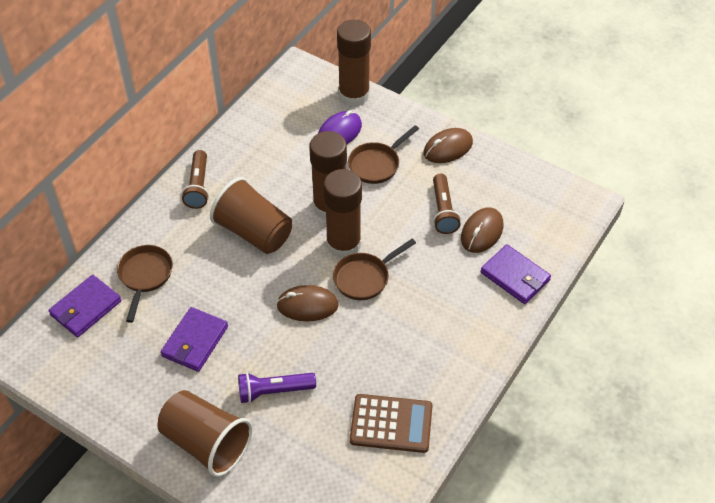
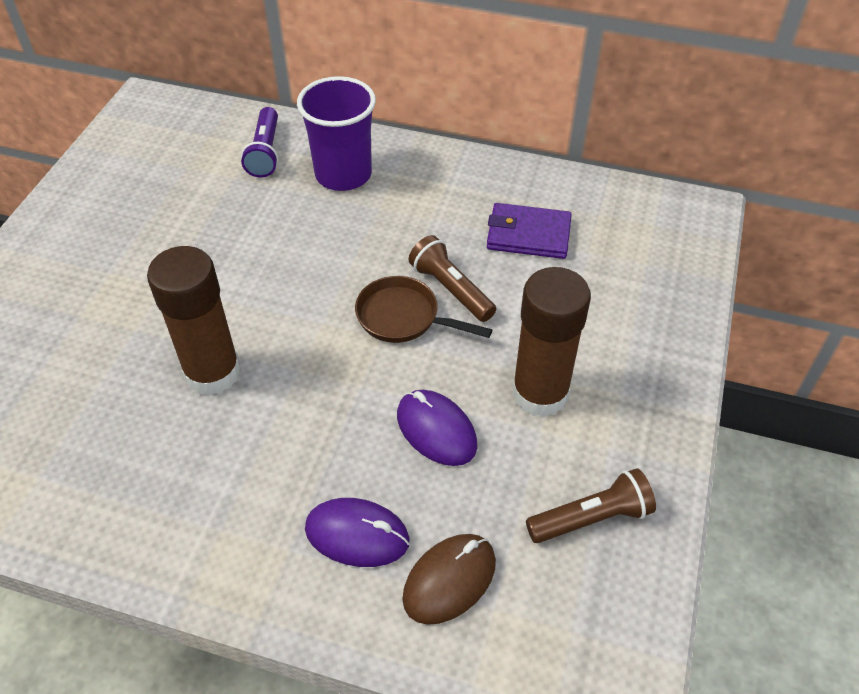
brown calculator: 1 -> 0
brown cup: 2 -> 0
brown glue stick: 3 -> 2
brown mouse: 3 -> 1
brown pan: 3 -> 1
purple cup: 0 -> 1
purple mouse: 1 -> 2
purple wallet: 3 -> 1

